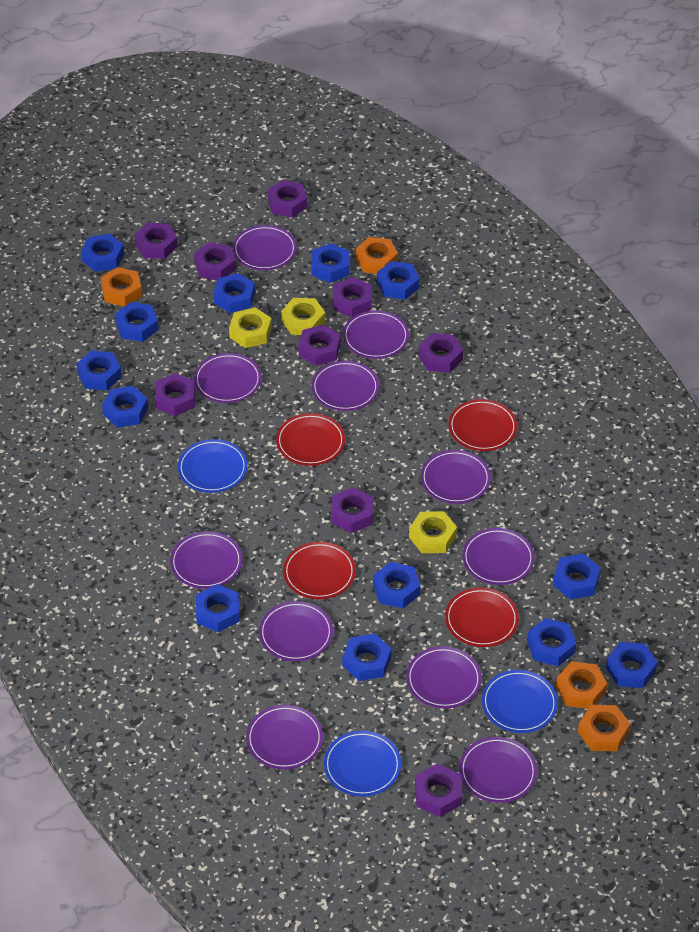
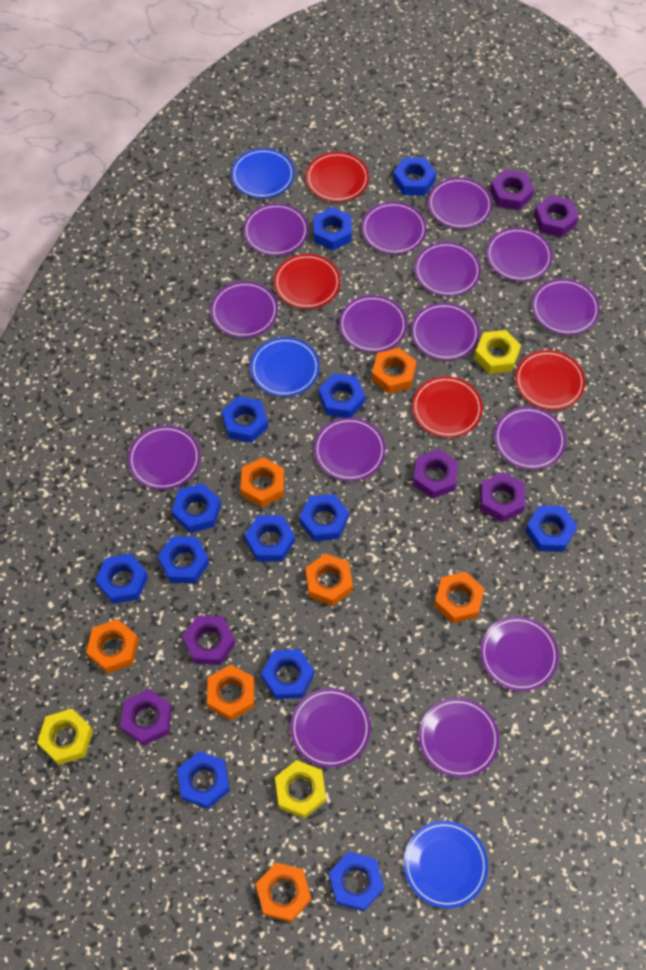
orange nut: 4 -> 7
purple nut: 9 -> 6
purple plate: 11 -> 15

